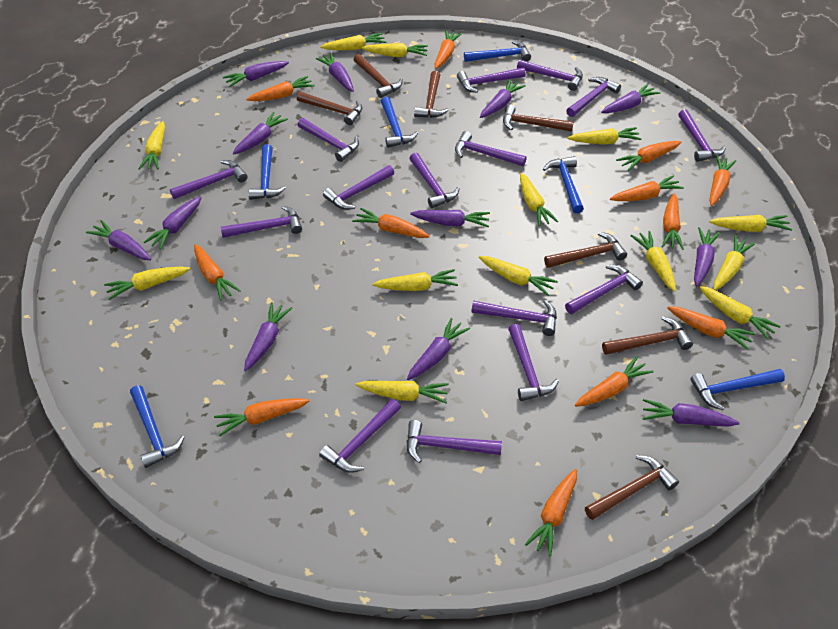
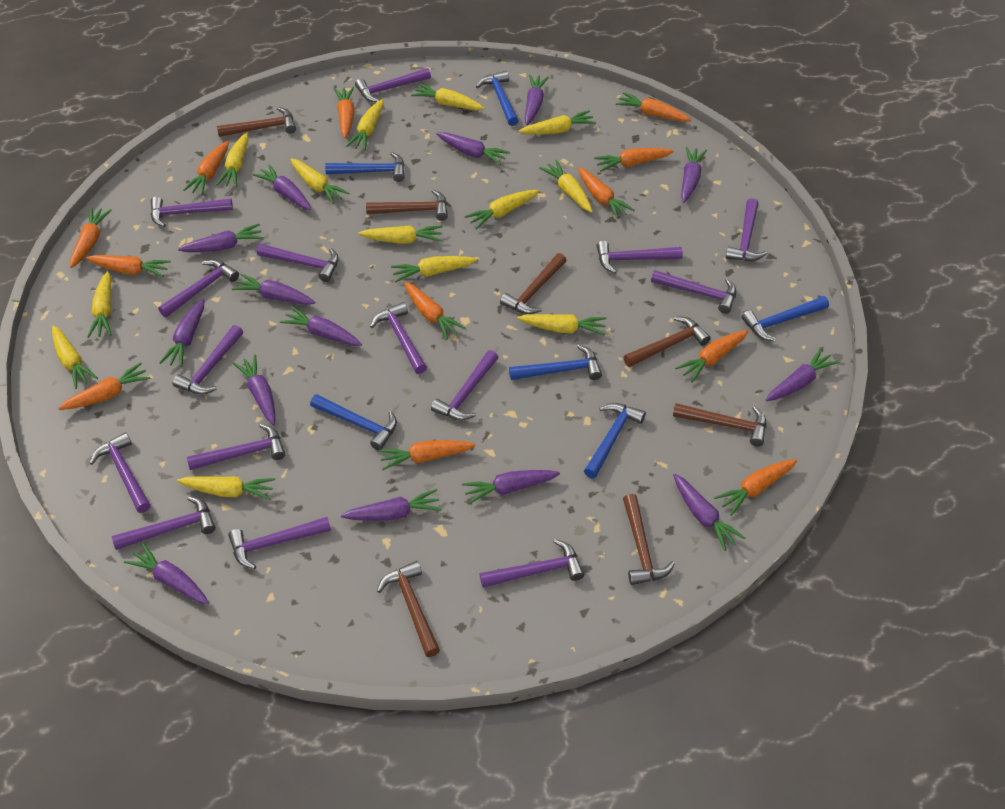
purple carrot: 12 -> 14

